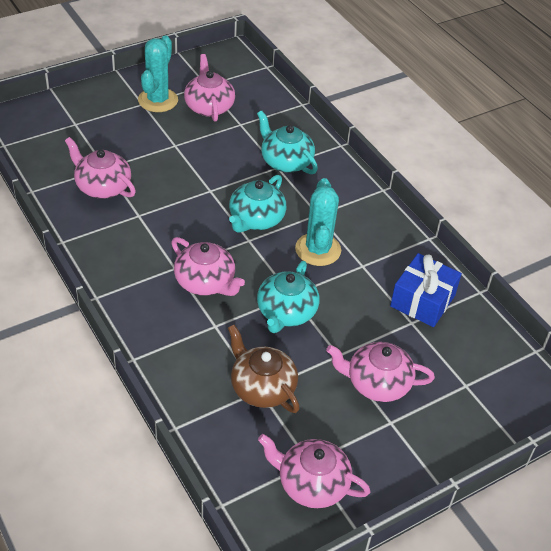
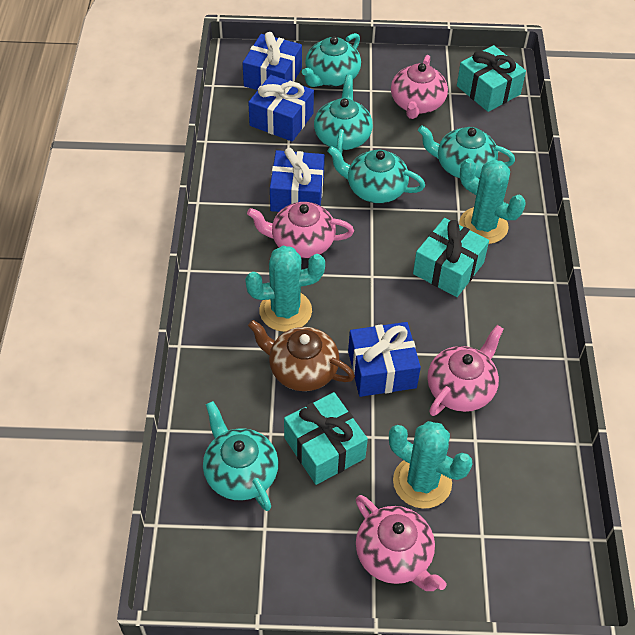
blue gift: 1 -> 4
pink teapot: 5 -> 4
turquoise cactus: 2 -> 3
turquoise gift: 0 -> 3
turquoise teapot: 3 -> 5

